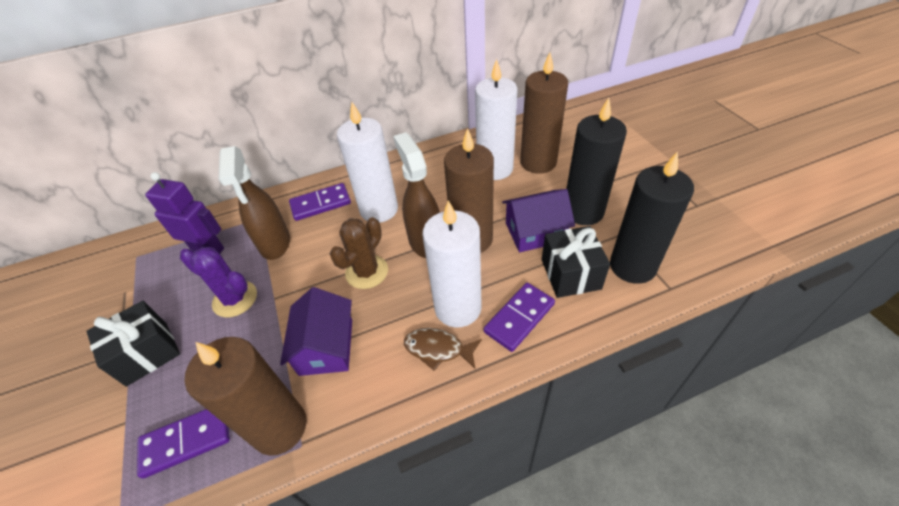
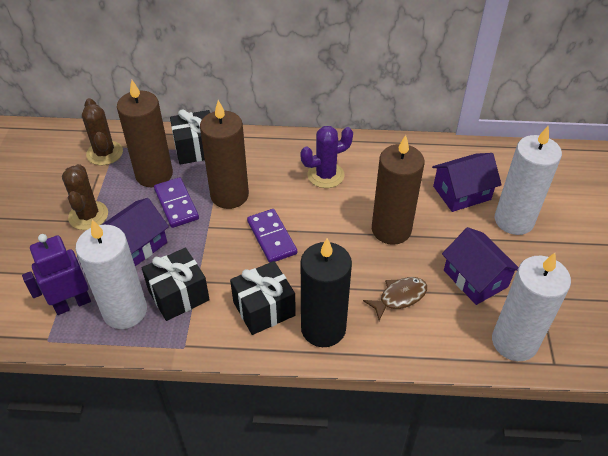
black candle: 2 -> 1
black gift: 2 -> 3
brown cactus: 1 -> 2
brown spray bottle: 2 -> 0
purple domino: 3 -> 2
purple house: 2 -> 3

